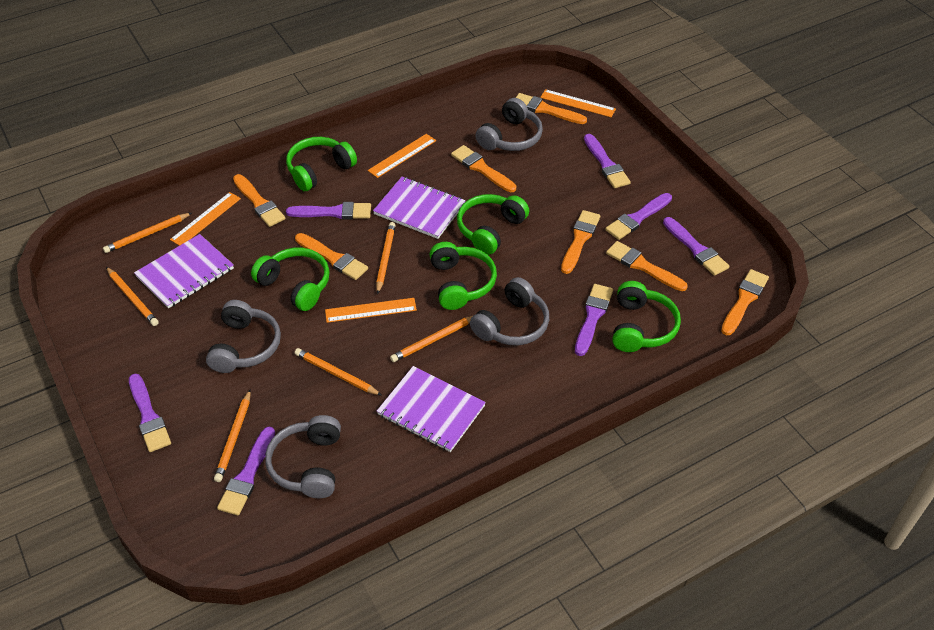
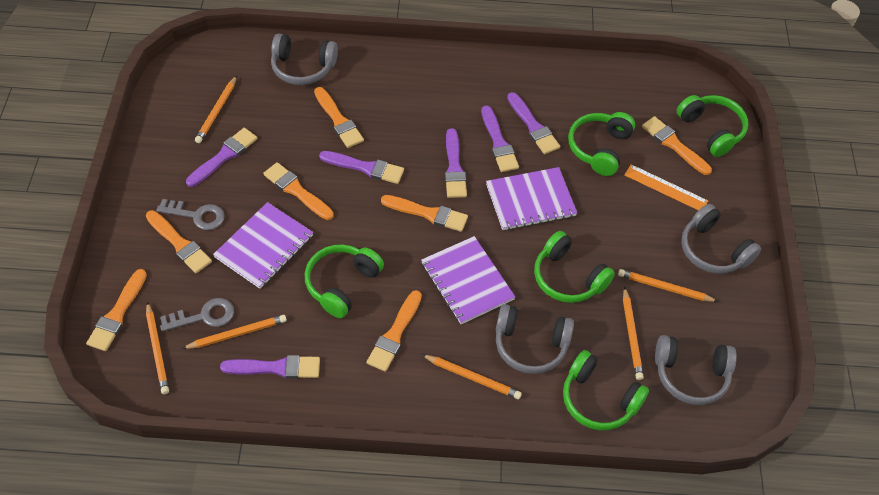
grey key: 0 -> 2
orange ruler: 4 -> 1
purple brush: 7 -> 6

